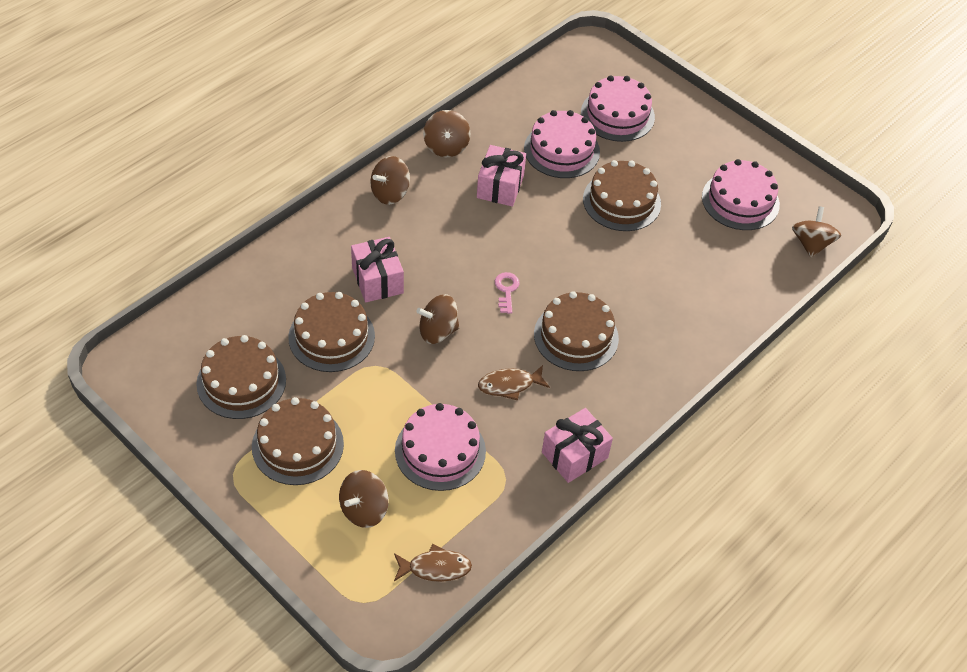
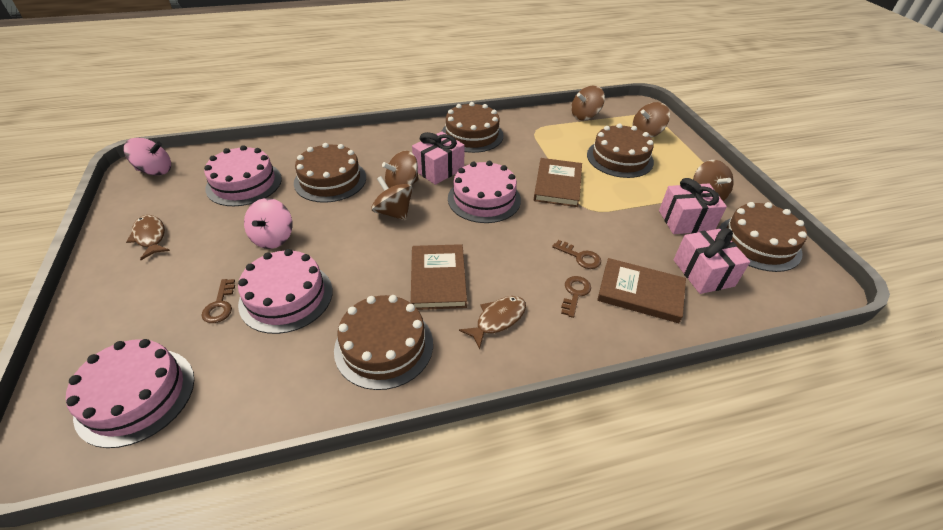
brown book: 0 -> 3
brown key: 0 -> 3
pink key: 1 -> 0
pink spinning top: 0 -> 2

